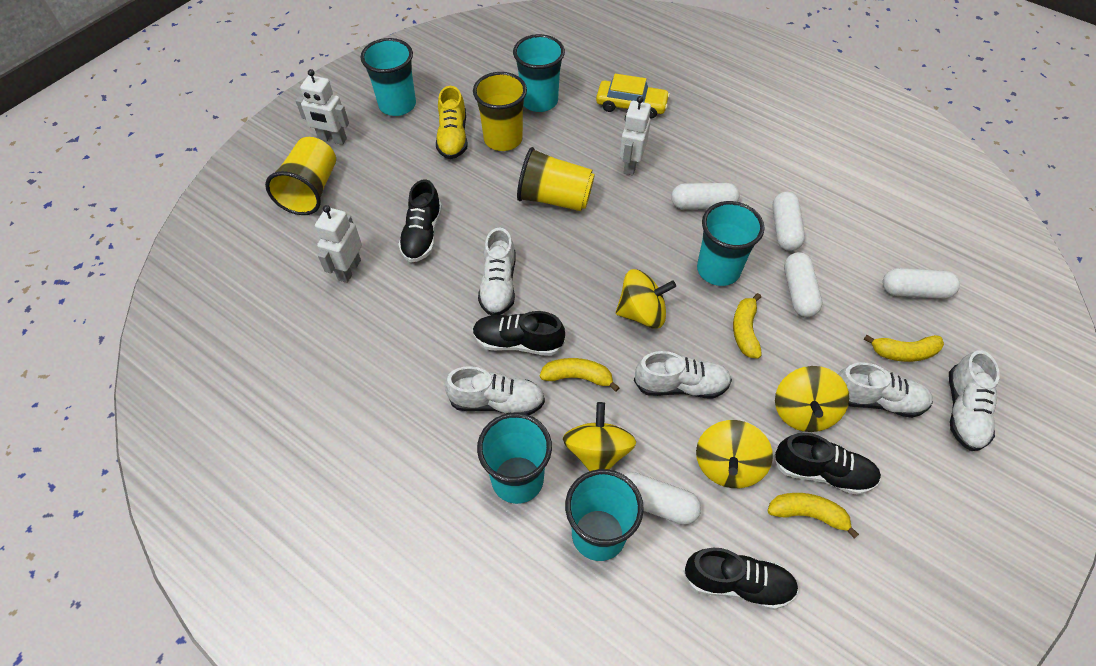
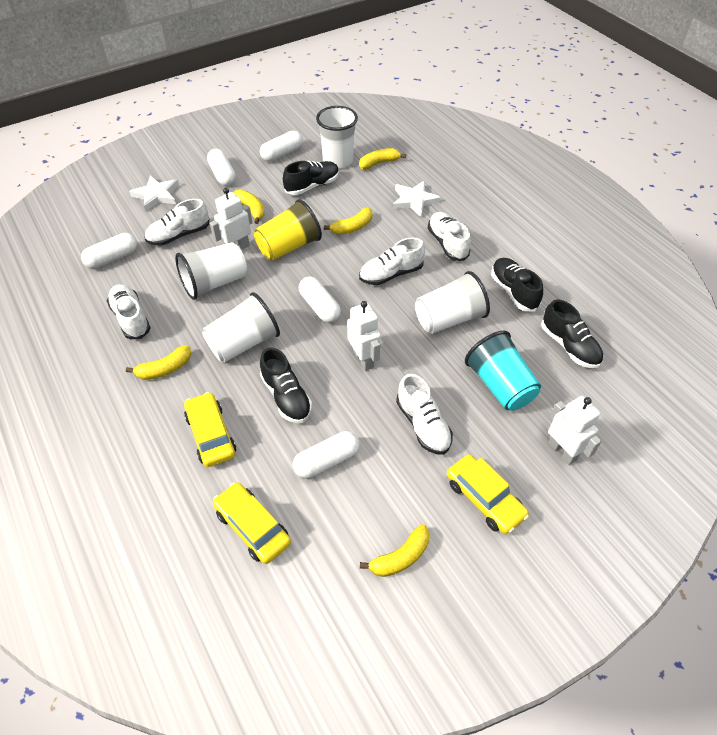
turquoise cup: 5 -> 1
white cup: 0 -> 4
white star: 0 -> 2
yellow banana: 4 -> 5
yellow car: 1 -> 3
yellow cup: 3 -> 1
yellow shoe: 1 -> 0
yellow spinning top: 4 -> 0

